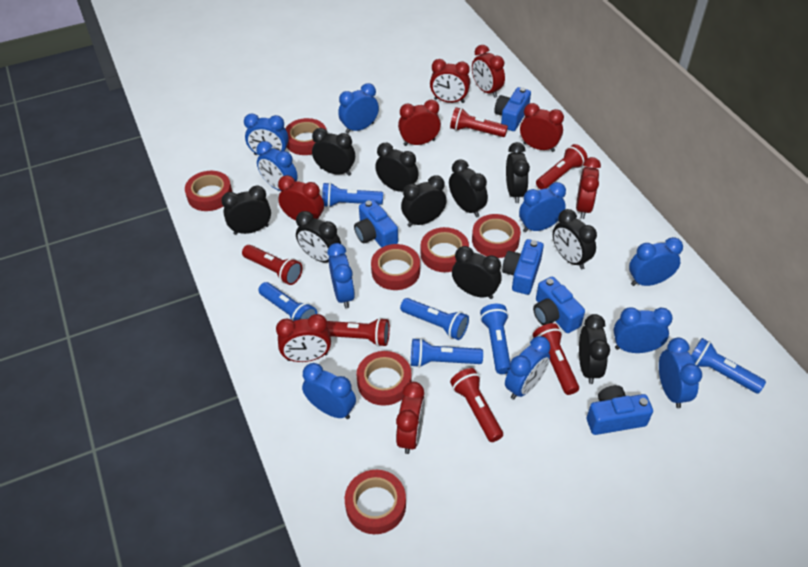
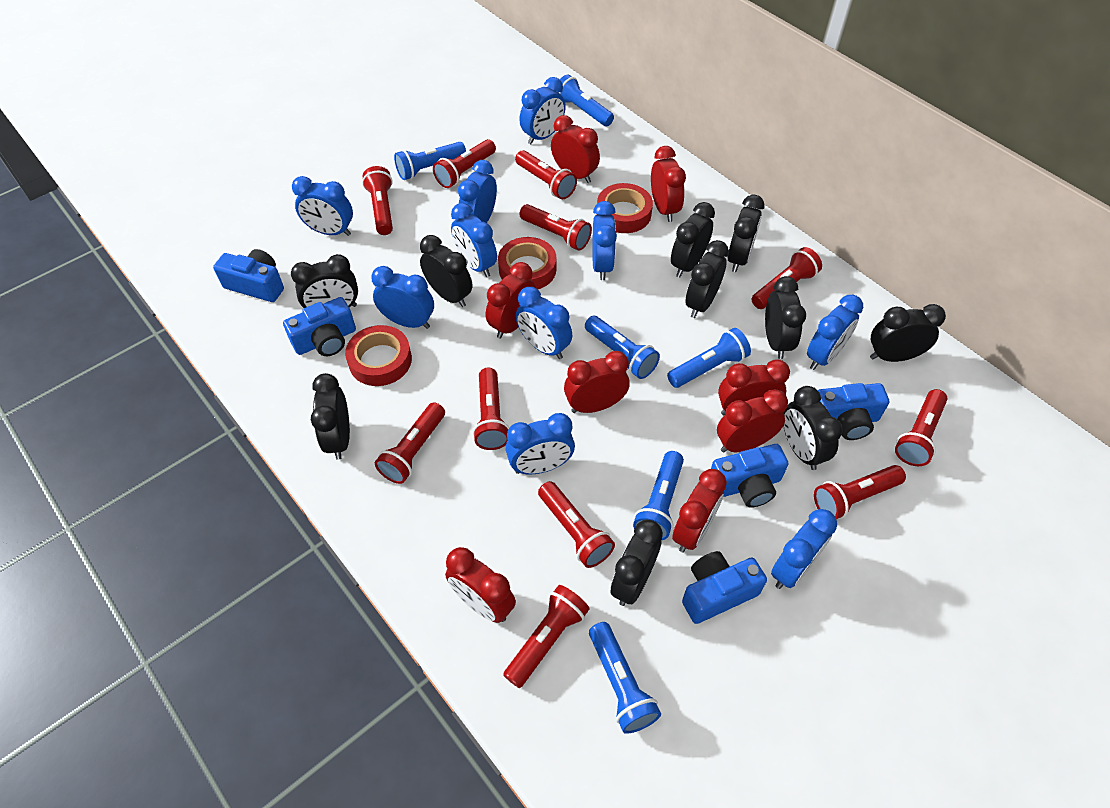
red flashlight: 6 -> 11
red tape: 7 -> 3

